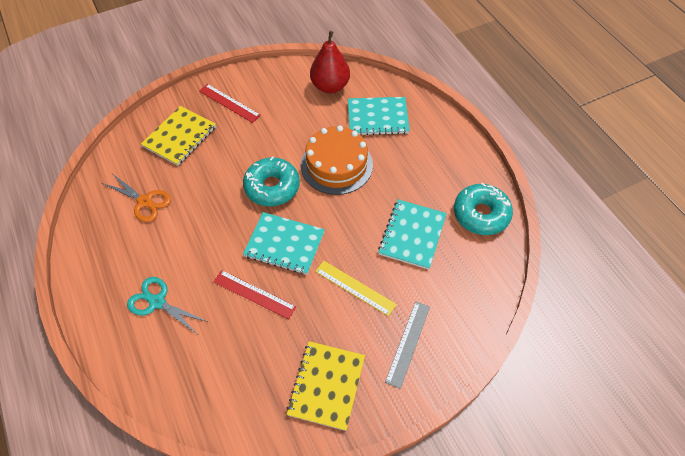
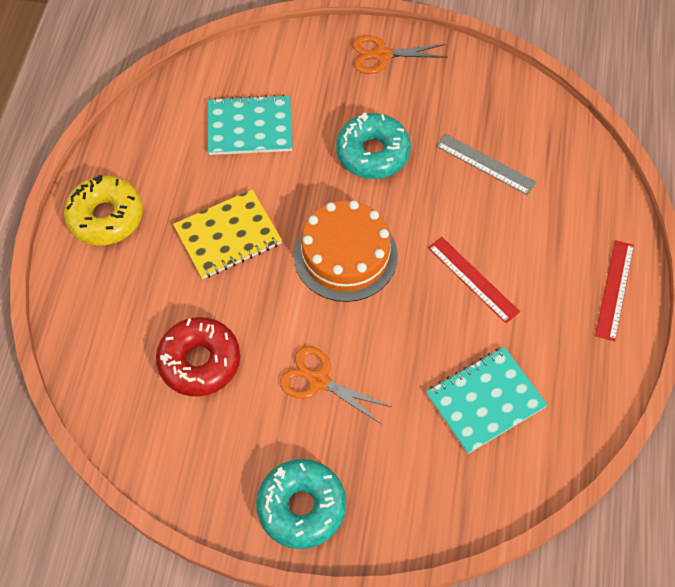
orange scissors: 1 -> 2
red donut: 0 -> 1
red pear: 1 -> 0
turquoise notebook: 3 -> 2
turquoise scissors: 1 -> 0
yellow donut: 0 -> 1
yellow notebook: 2 -> 1
yellow ruler: 1 -> 0

